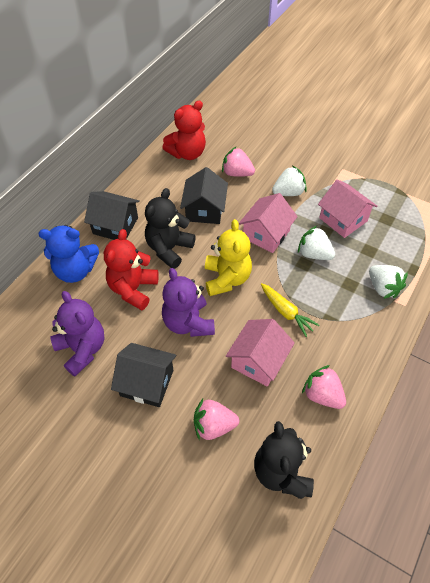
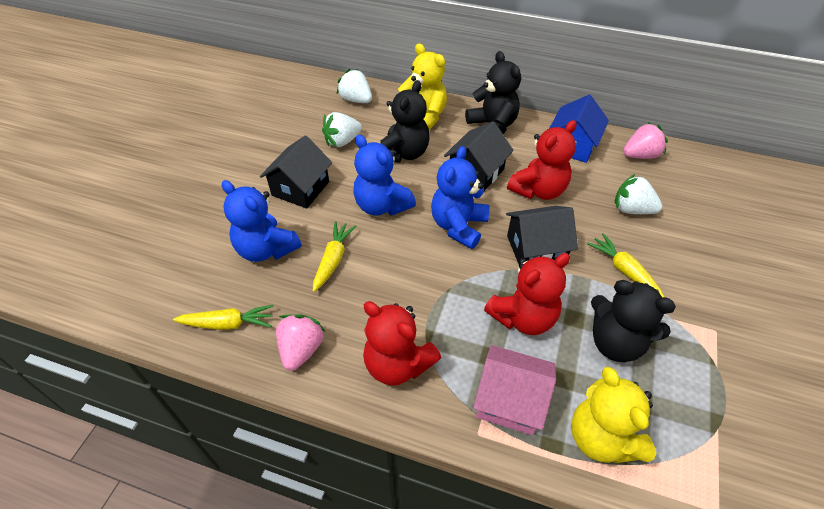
black teddy bear: 2 -> 3
blue house: 0 -> 1
blue teddy bear: 1 -> 3
pink house: 3 -> 1
pink strawberry: 3 -> 2
purple teddy bear: 2 -> 0
red teddy bear: 2 -> 3
yellow carrot: 1 -> 3
yellow teddy bear: 1 -> 2

